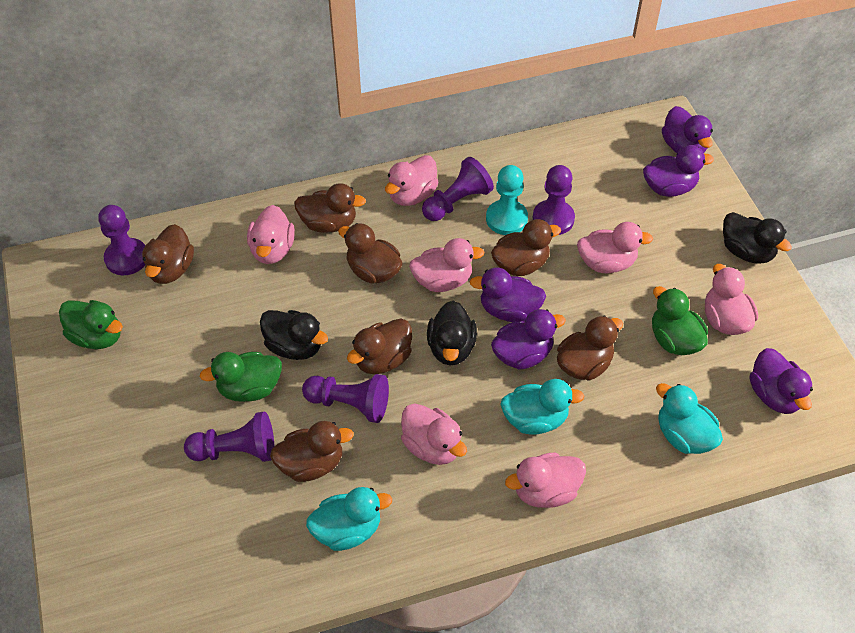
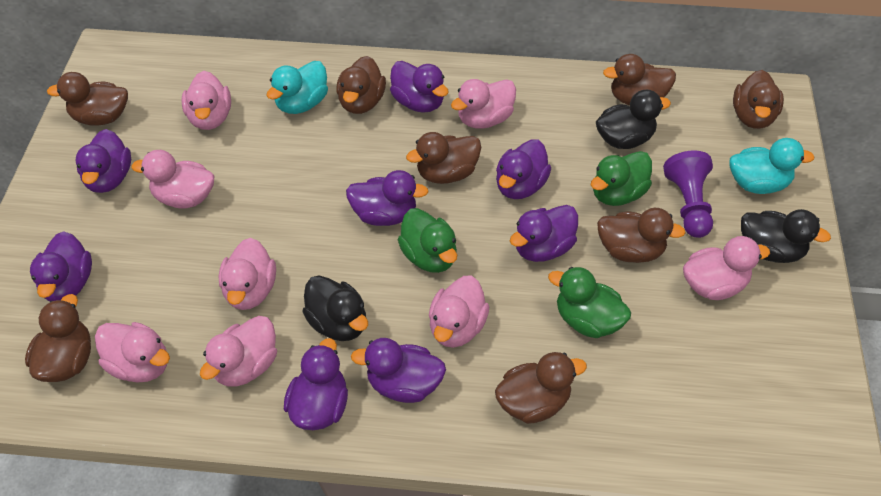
brown duck: 7 -> 8
pink duck: 7 -> 8
purple duck: 5 -> 8
purple pawn: 5 -> 1
turquoise duck: 3 -> 2
turquoise pawn: 1 -> 0

